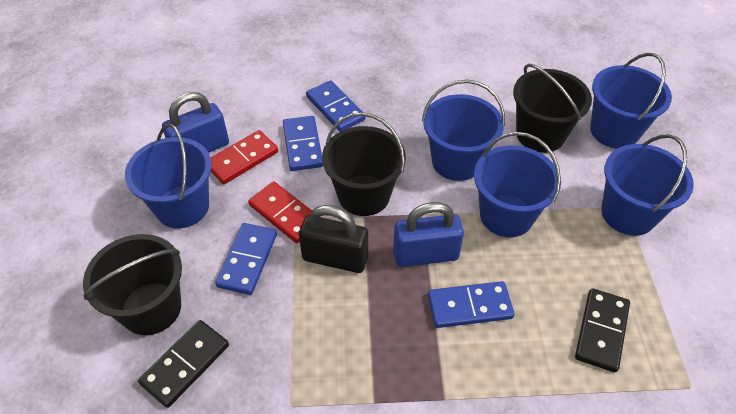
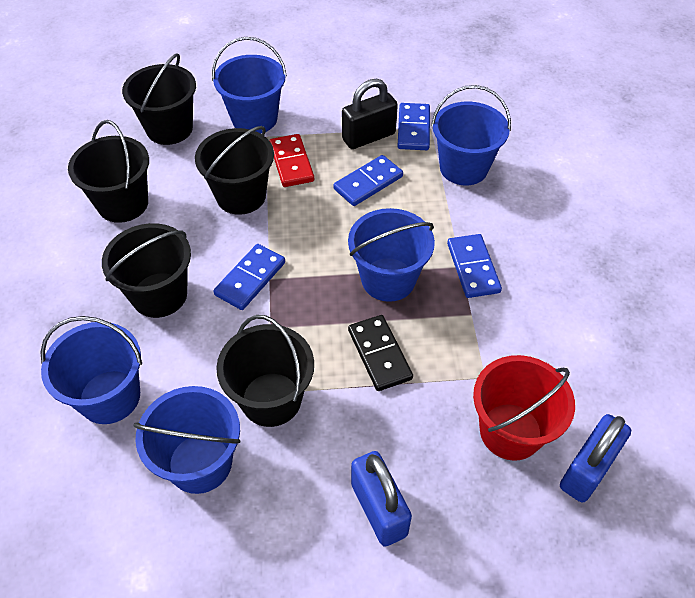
black bucket: 3 -> 5
black domino: 2 -> 1
red bucket: 0 -> 1
red domino: 2 -> 1

